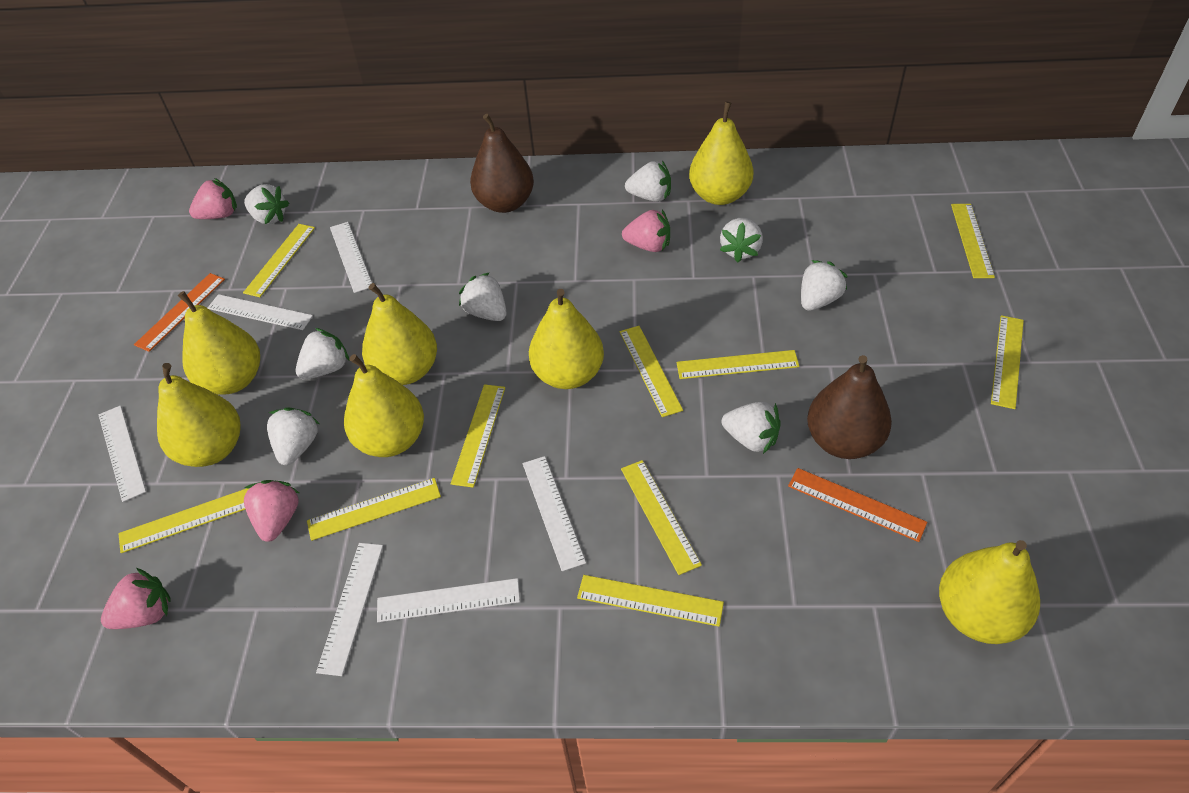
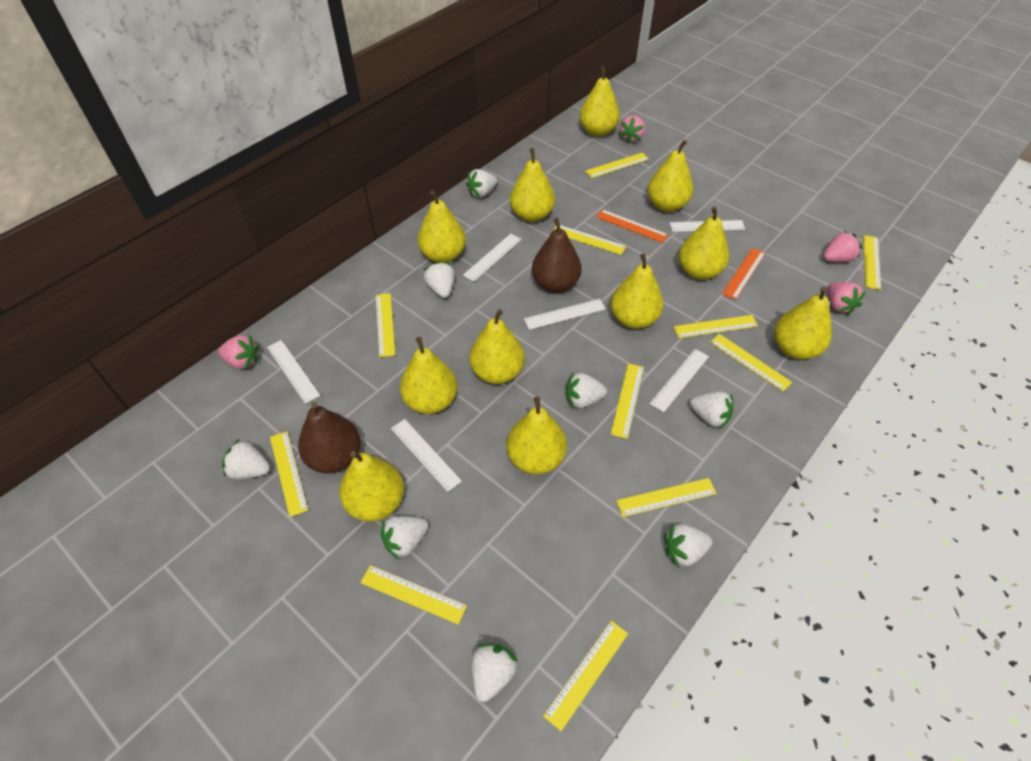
yellow pear: 7 -> 11
yellow ruler: 10 -> 11

